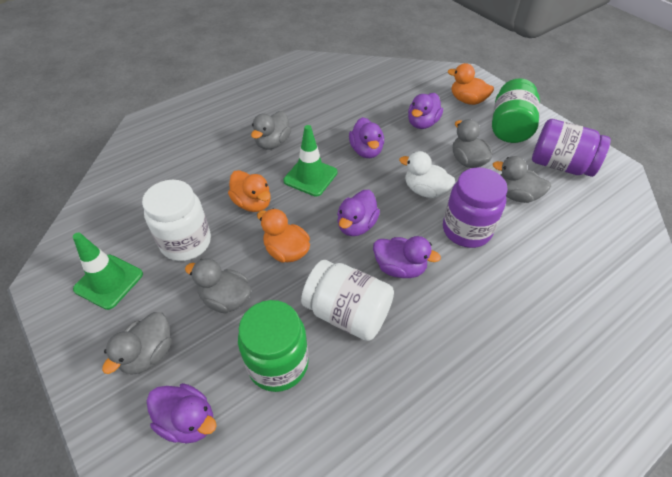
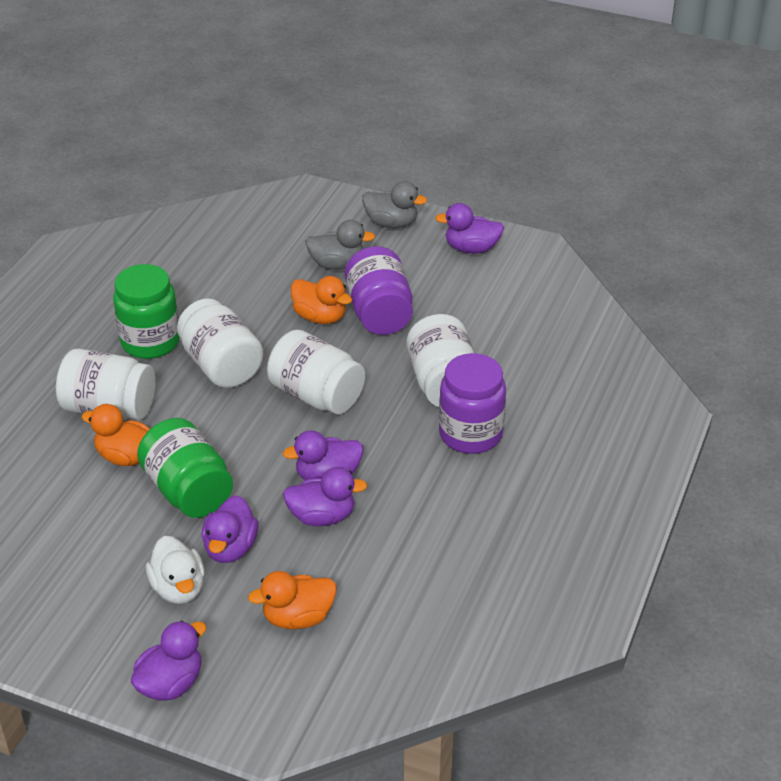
green traffic cone: 2 -> 0
grey duck: 5 -> 2
white jar: 2 -> 4

